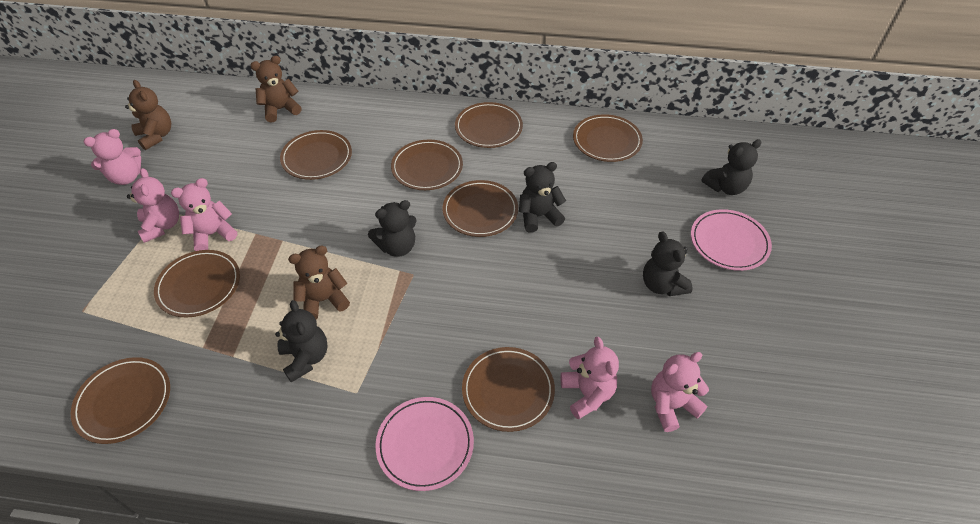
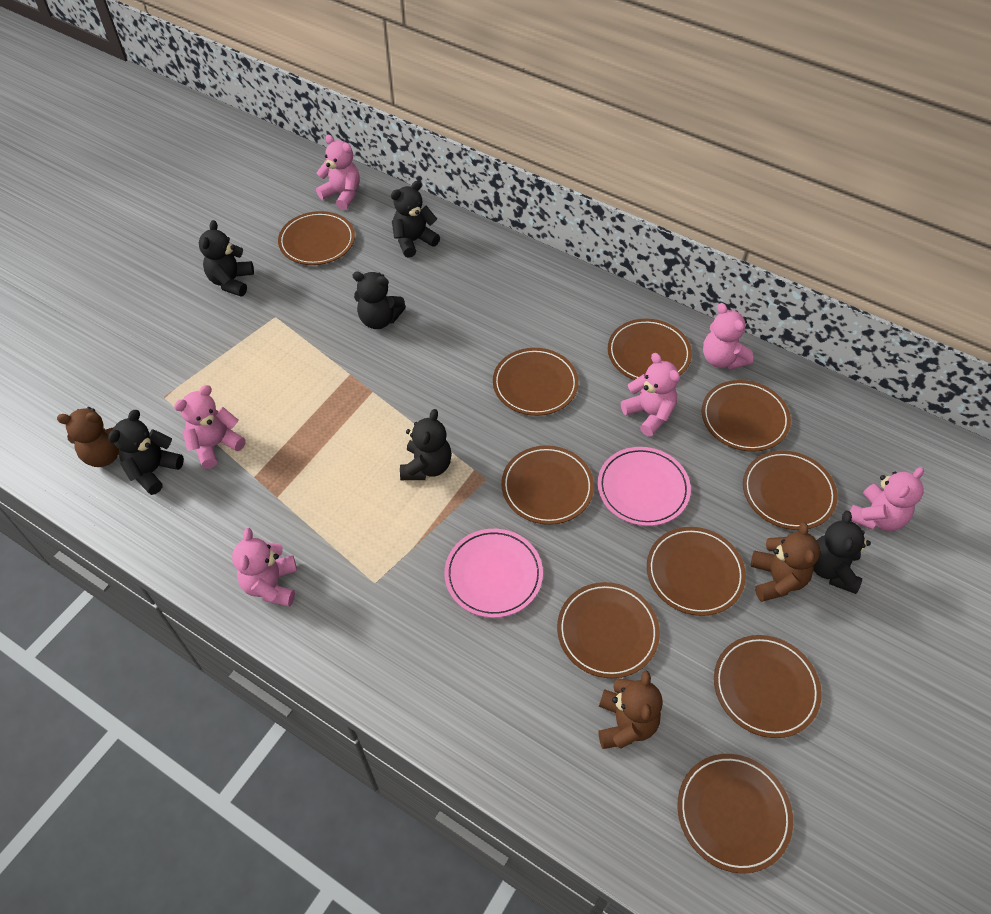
black teddy bear: 5 -> 6
brown plate: 8 -> 10
pink teddy bear: 5 -> 6

